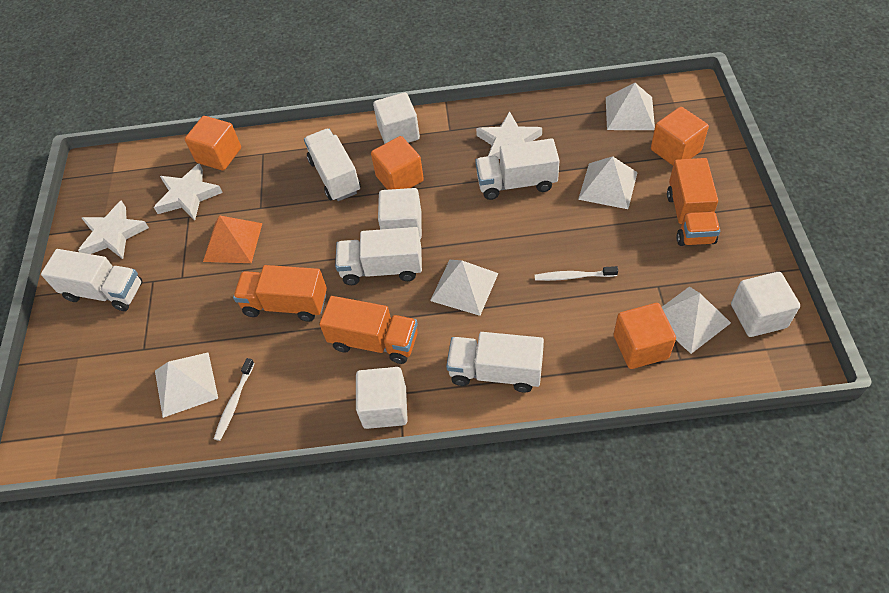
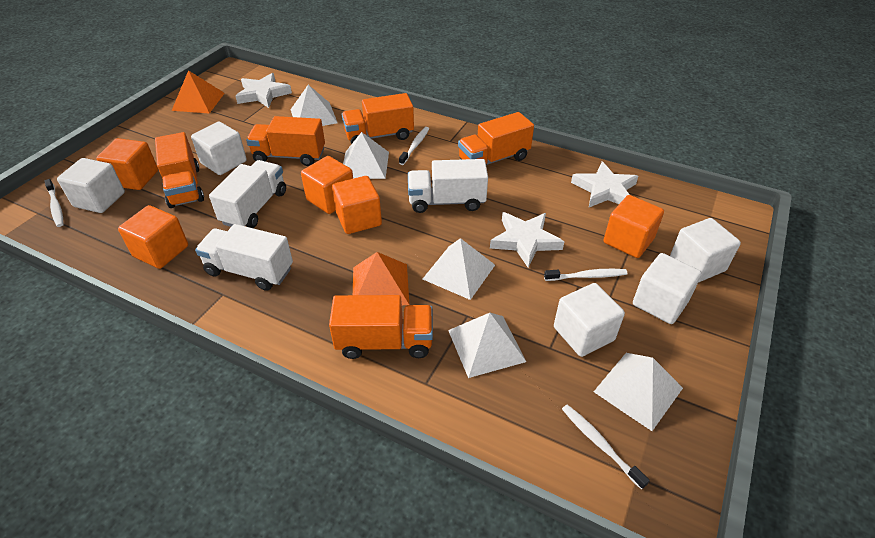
orange cube: 4 -> 5
orange pyramid: 1 -> 2
orange truck: 3 -> 5
white cube: 4 -> 5
white toothbrush: 2 -> 4
white truck: 5 -> 3

